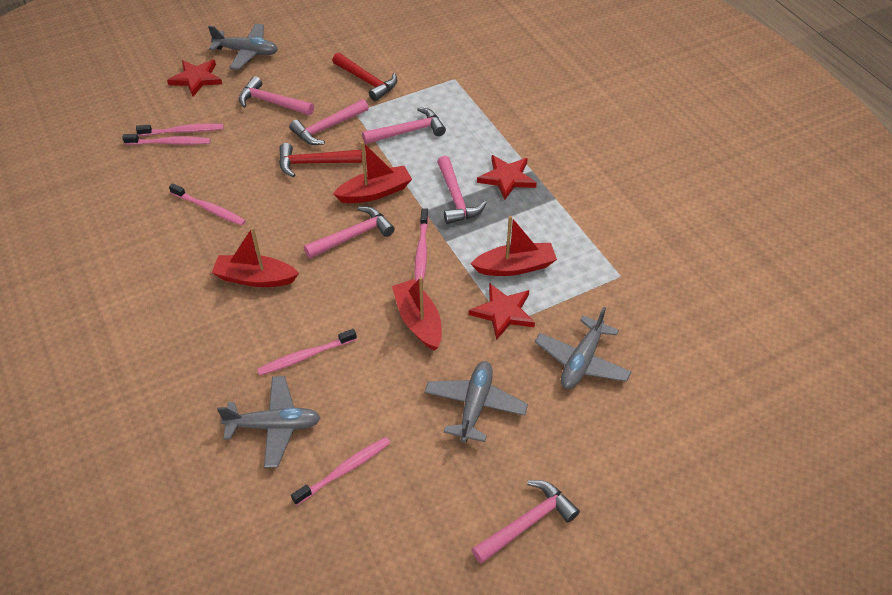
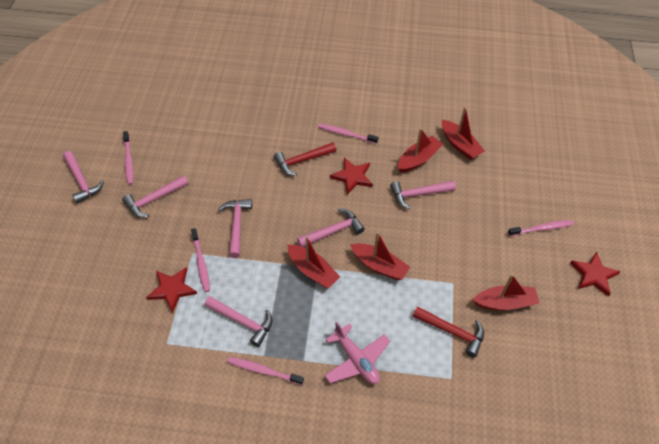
grey plane: 4 -> 0
pink plane: 0 -> 1
pink toothbrush: 6 -> 5
red boat: 4 -> 5

